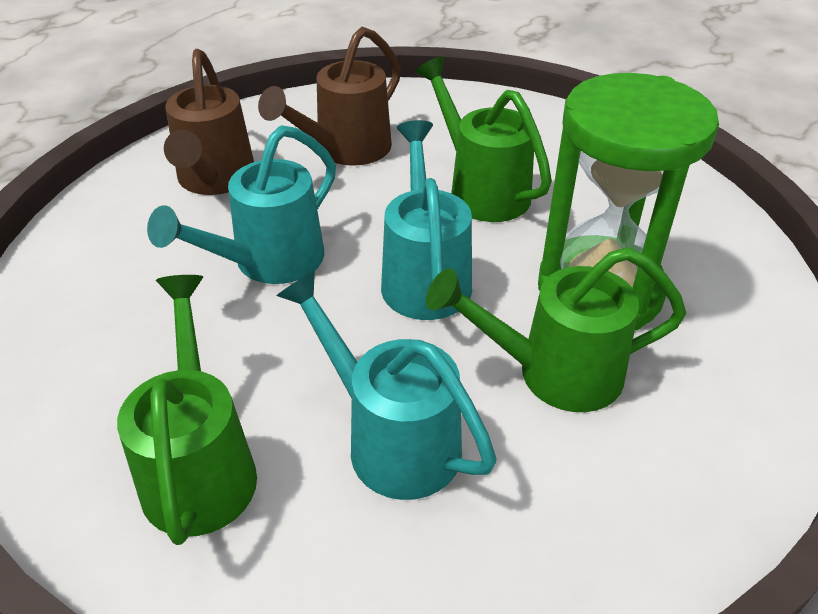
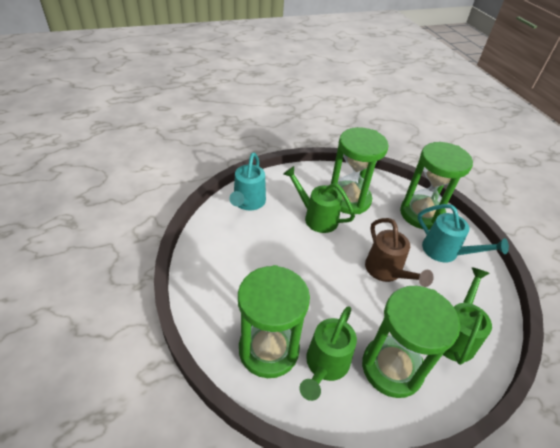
brown watering can: 2 -> 1
green hourglass: 1 -> 4
turquoise watering can: 3 -> 2

